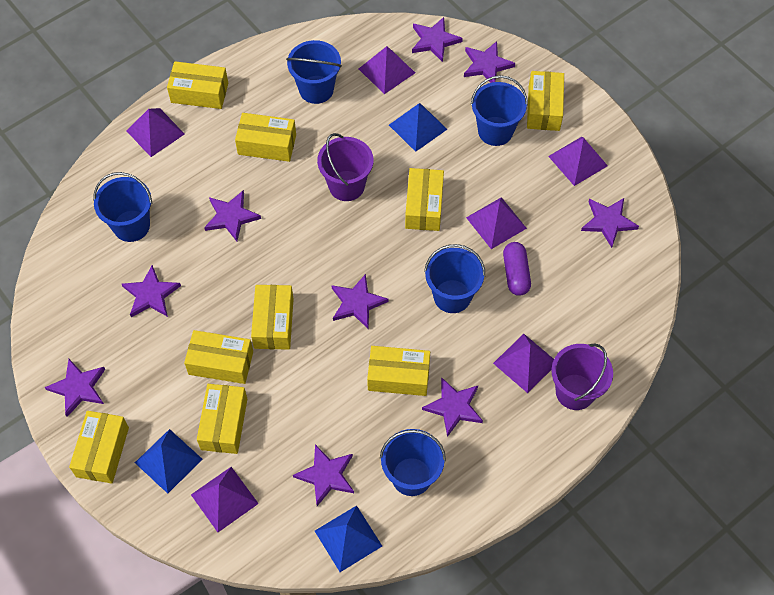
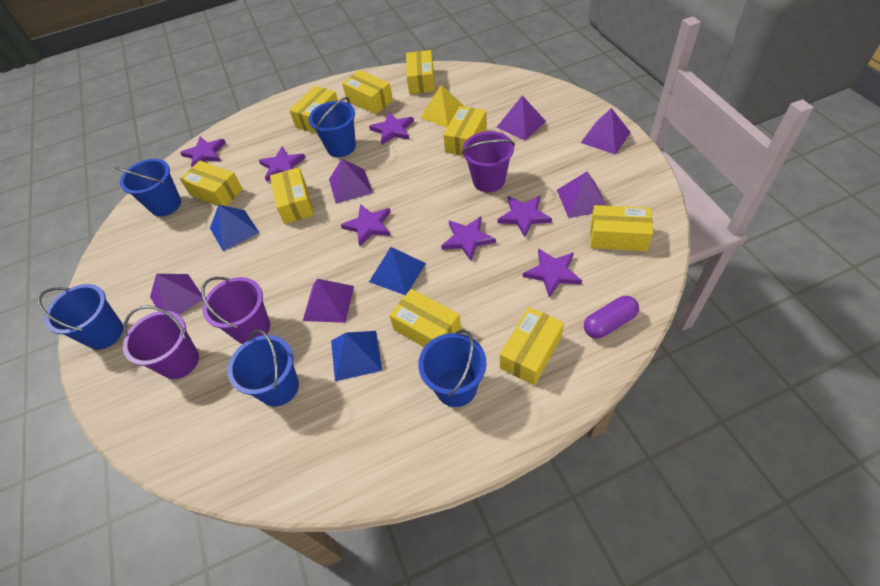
purple bucket: 2 -> 3
purple star: 9 -> 7
yellow pyramid: 0 -> 1

